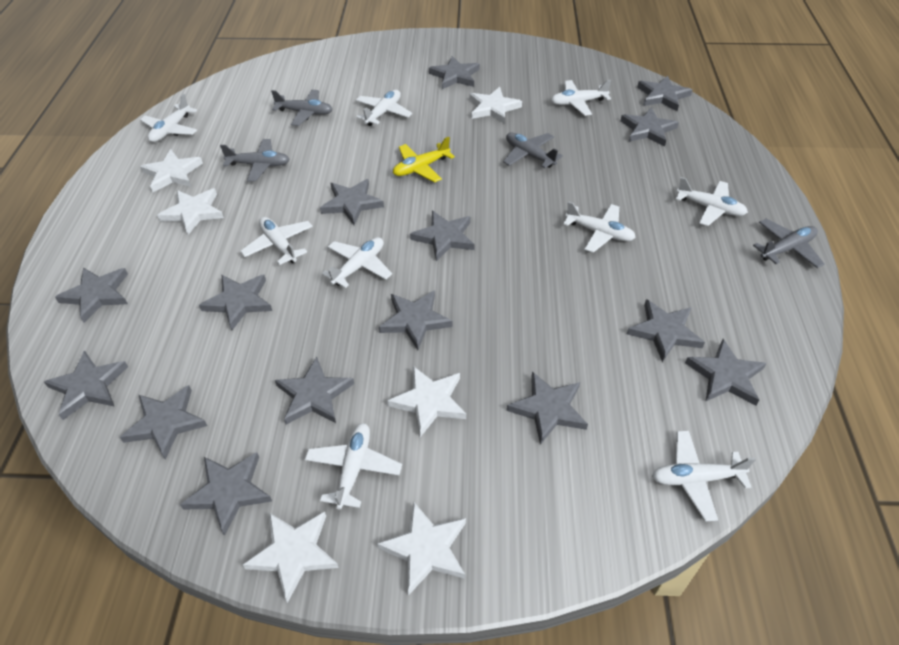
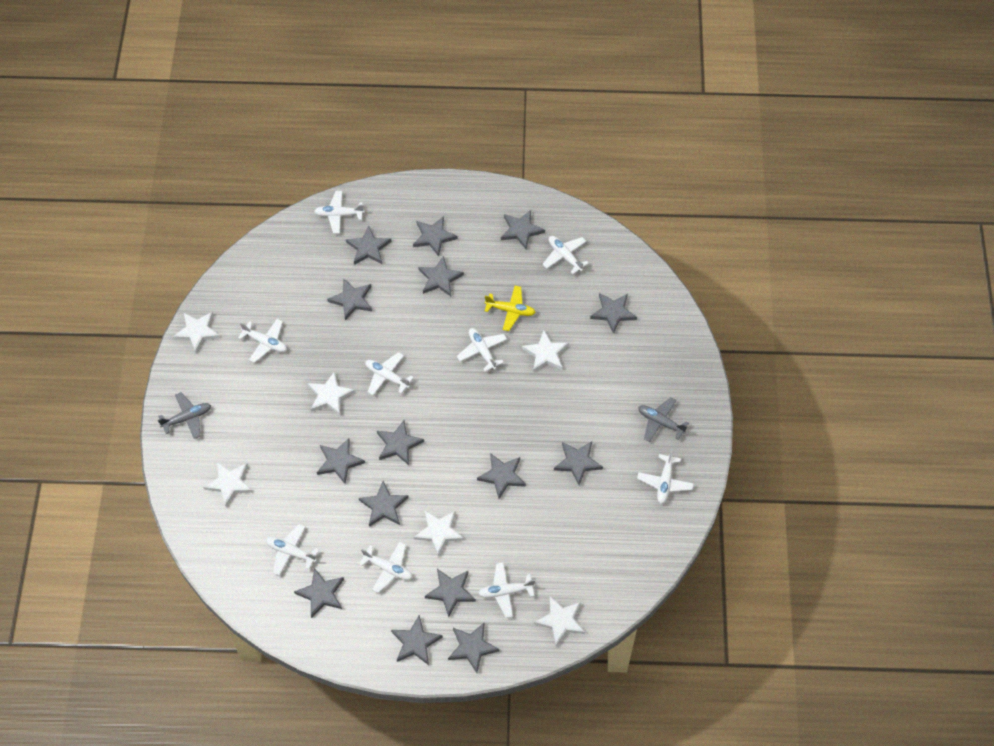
grey plane: 4 -> 2

